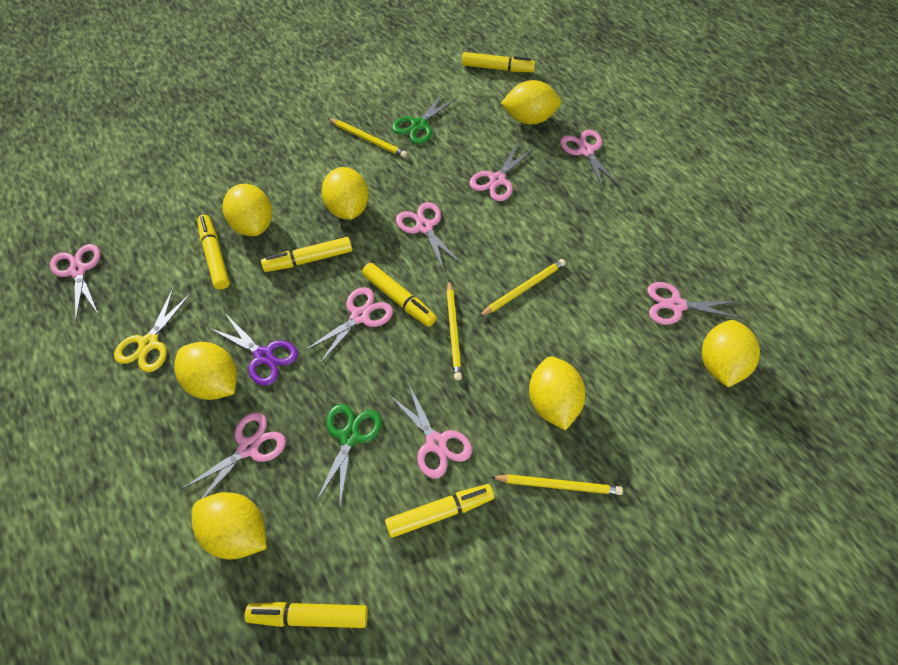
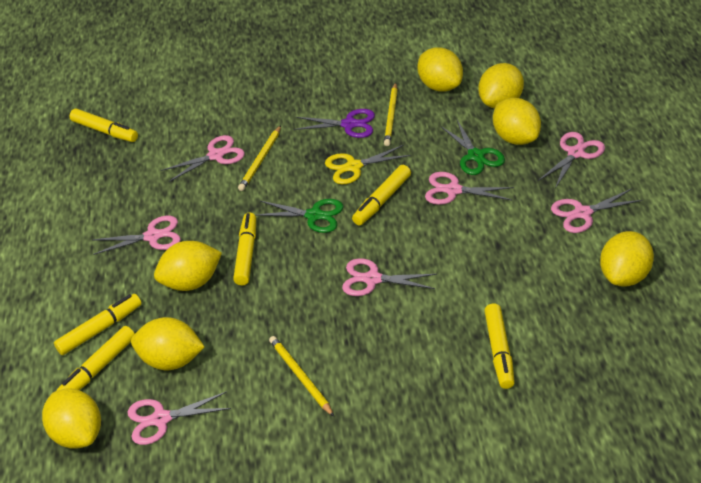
pink scissors: 8 -> 7
yellow pencil: 4 -> 3

